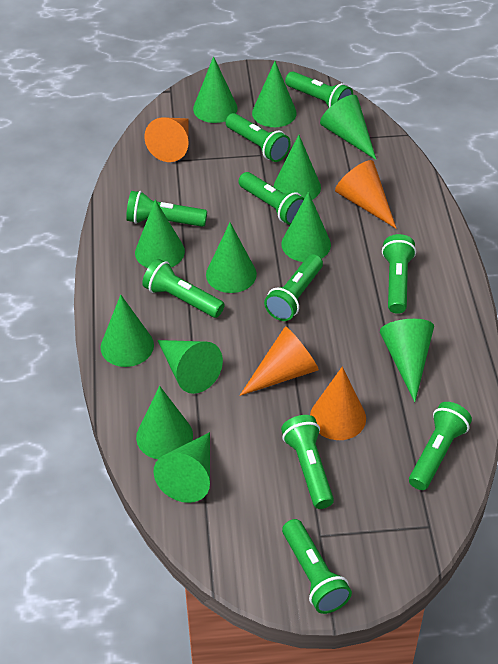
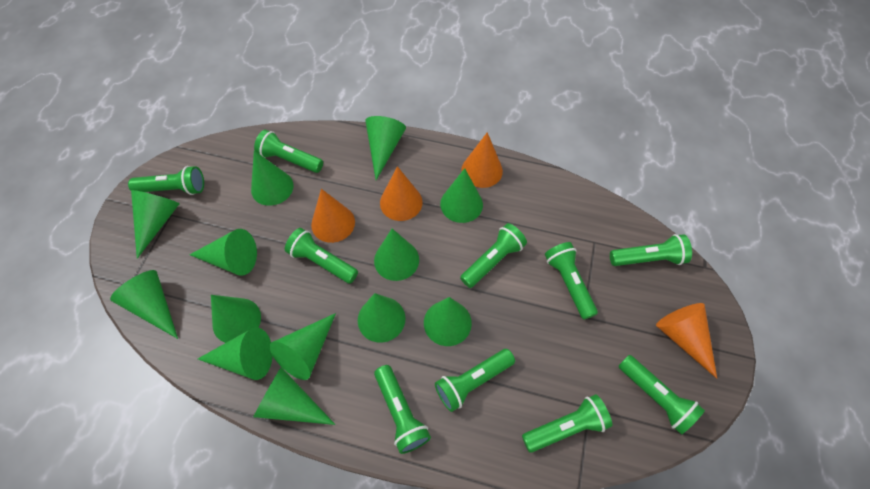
green cone: 12 -> 13

